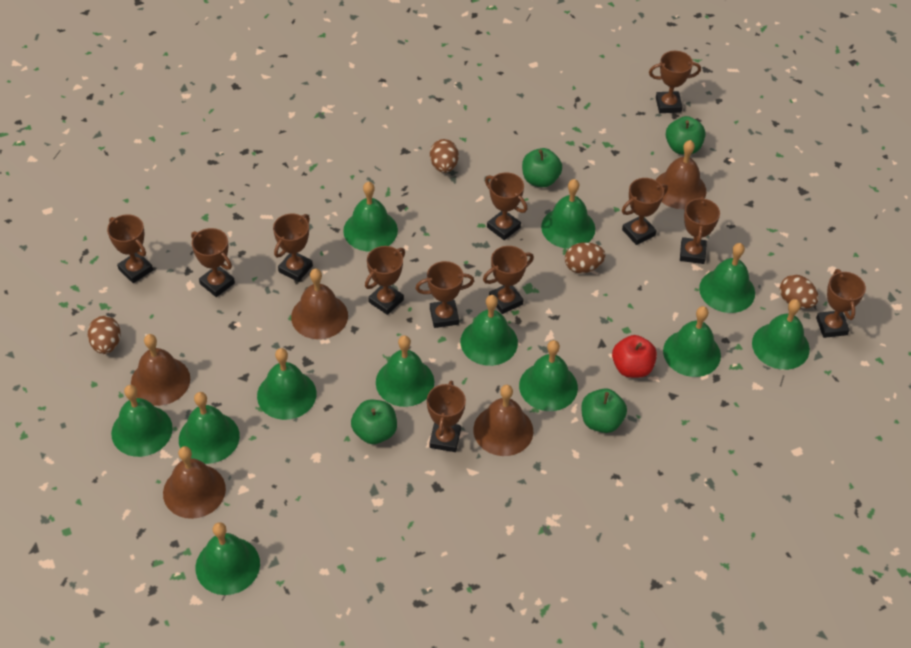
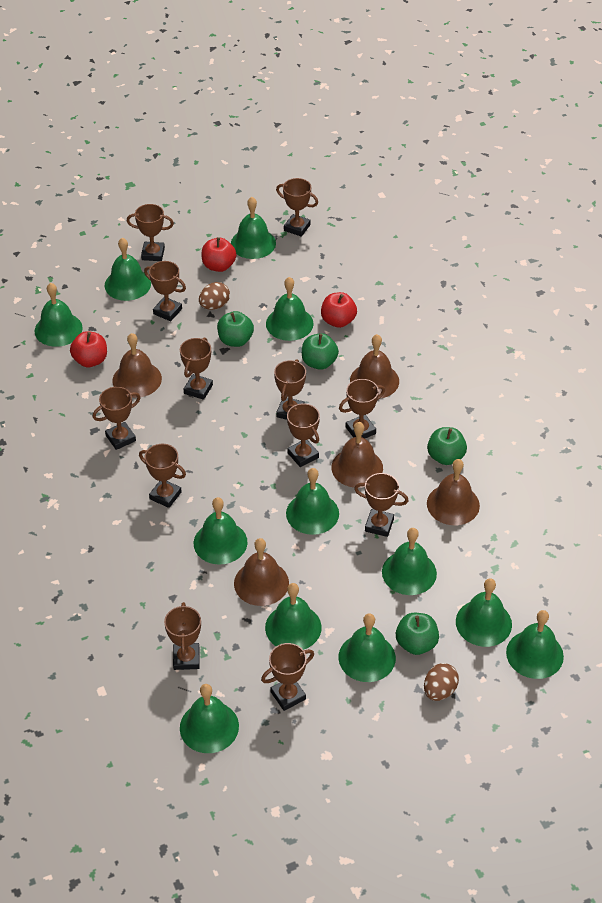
brown egg: 4 -> 2
red apple: 1 -> 3

